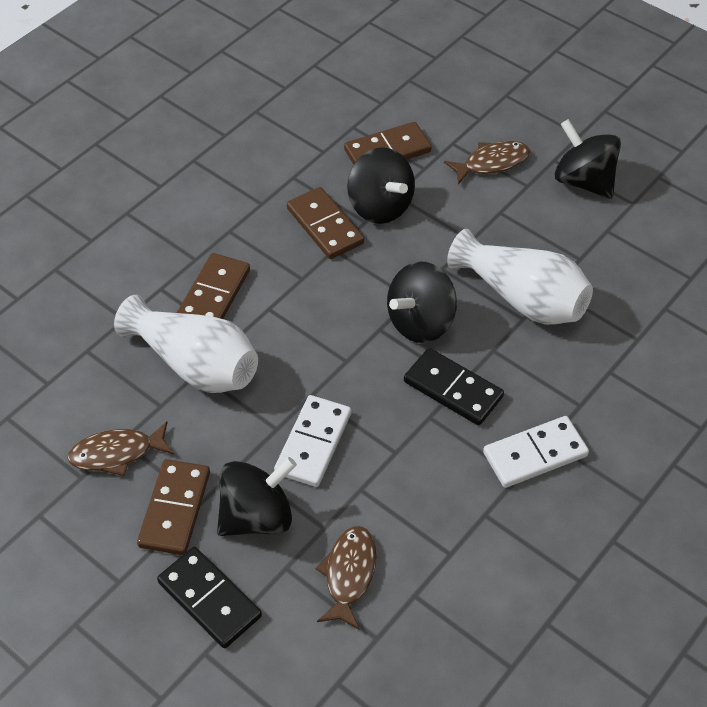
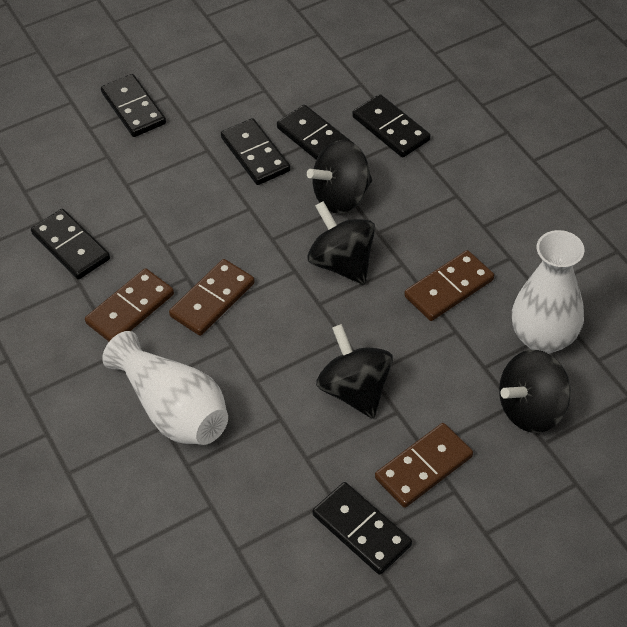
black domino: 2 -> 6
brown fish: 3 -> 0
white domino: 2 -> 0

